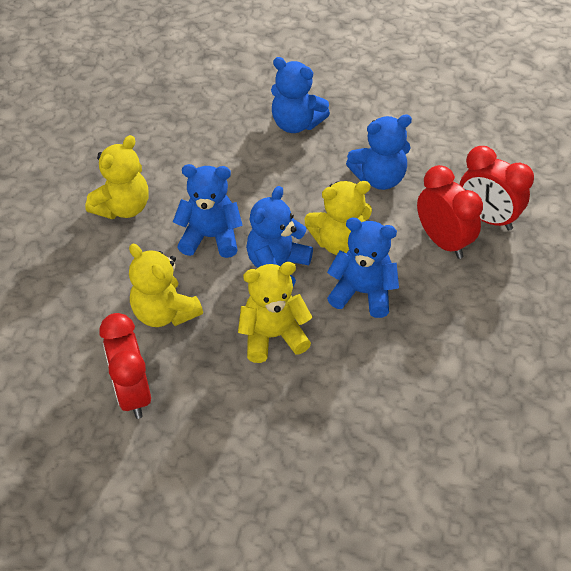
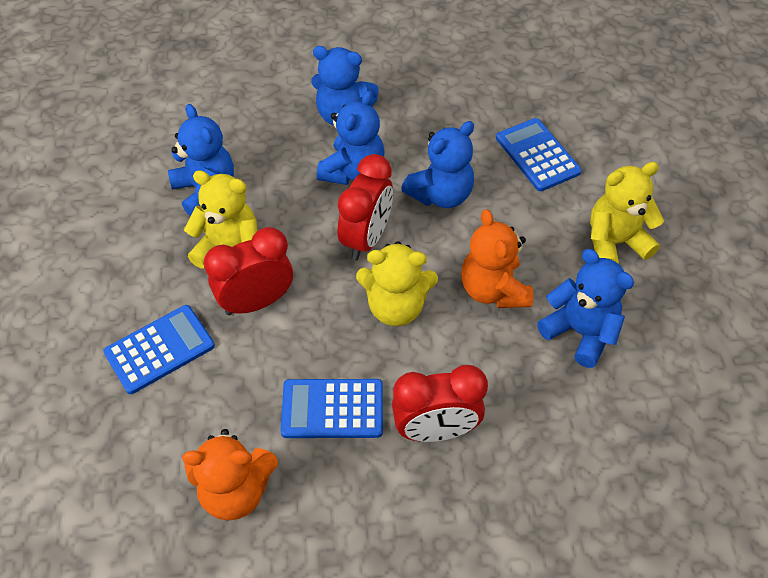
blue calculator: 0 -> 3
orange teddy bear: 0 -> 2
yellow teddy bear: 4 -> 3

